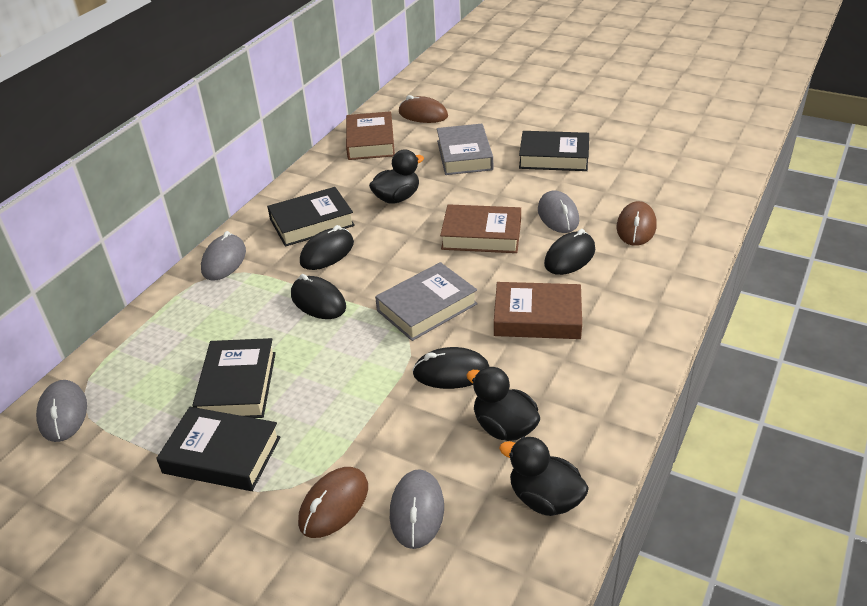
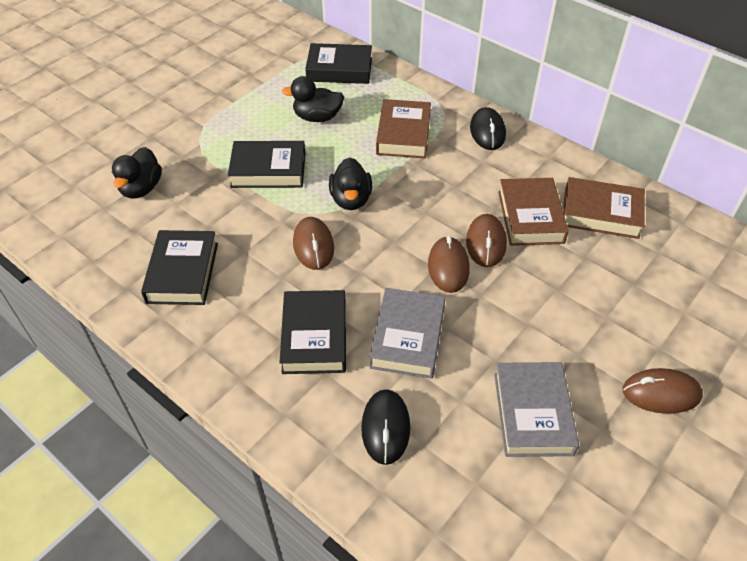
black mouse: 4 -> 2
brown mouse: 3 -> 4
grey mouse: 4 -> 0

